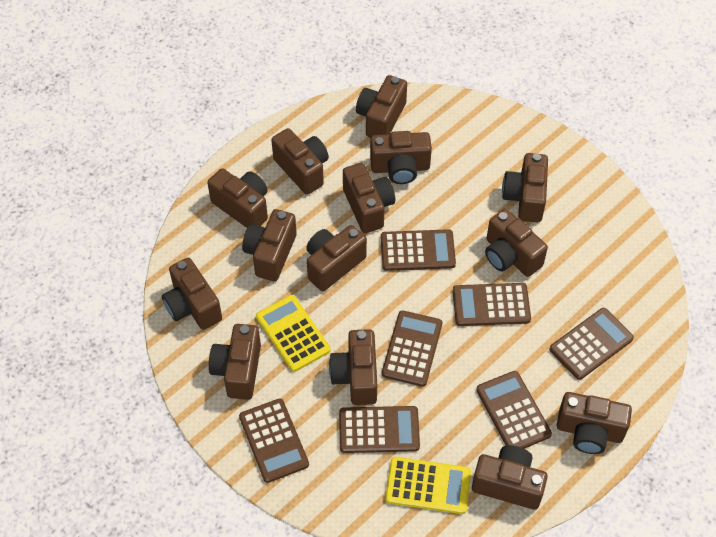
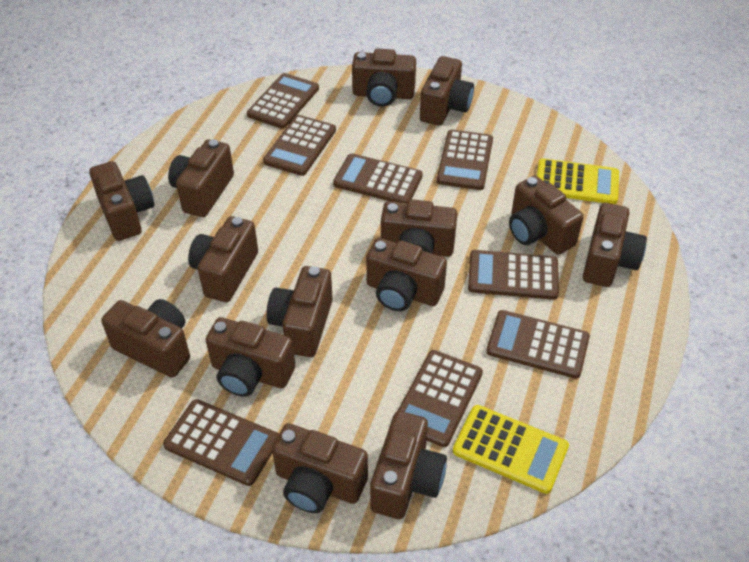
brown calculator: 7 -> 8

